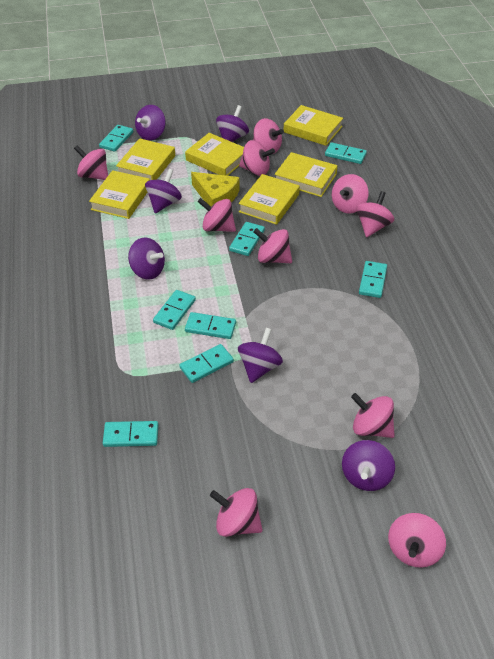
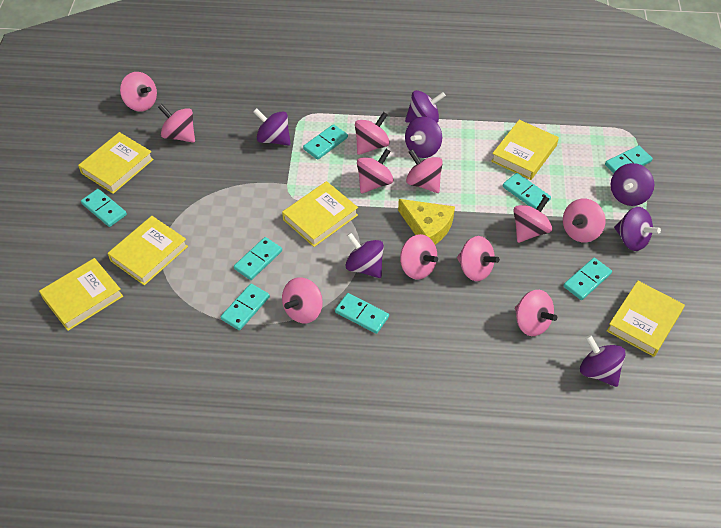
pink spinning top: 10 -> 11
purple spinning top: 6 -> 7

